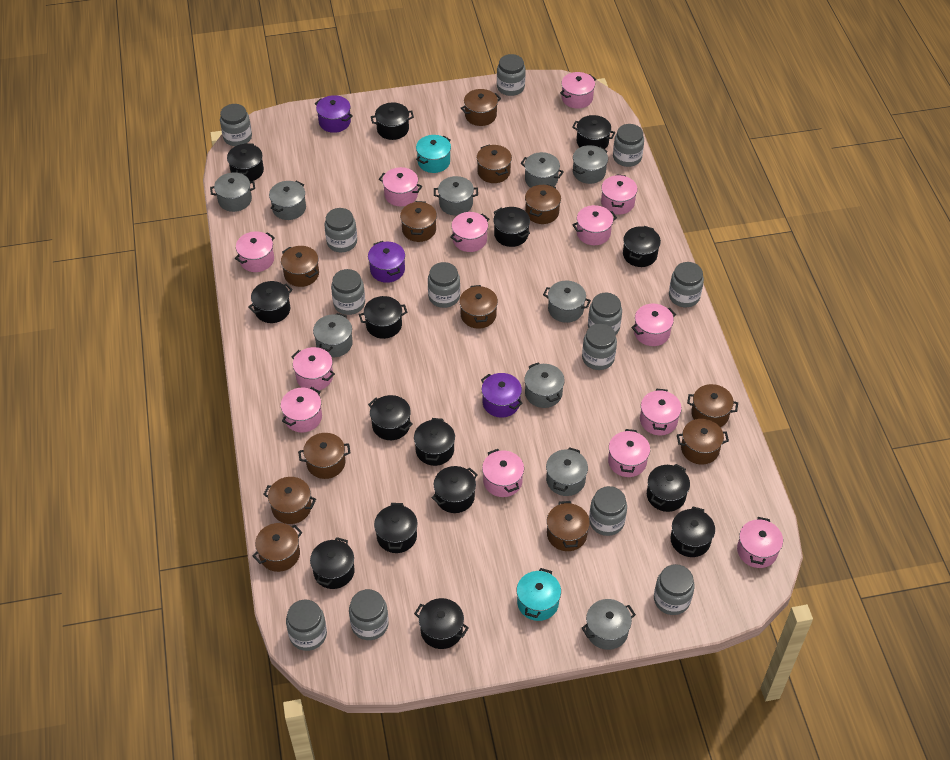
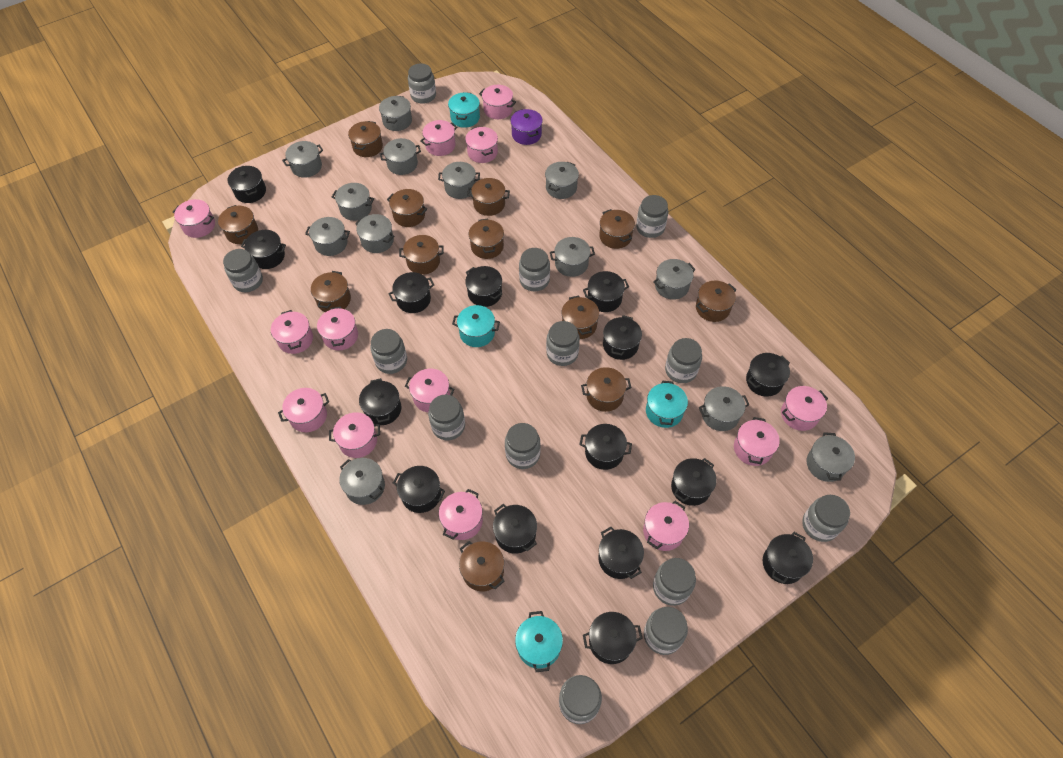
grey pot: 10 -> 13
purple pot: 3 -> 1
turquoise pot: 2 -> 4

